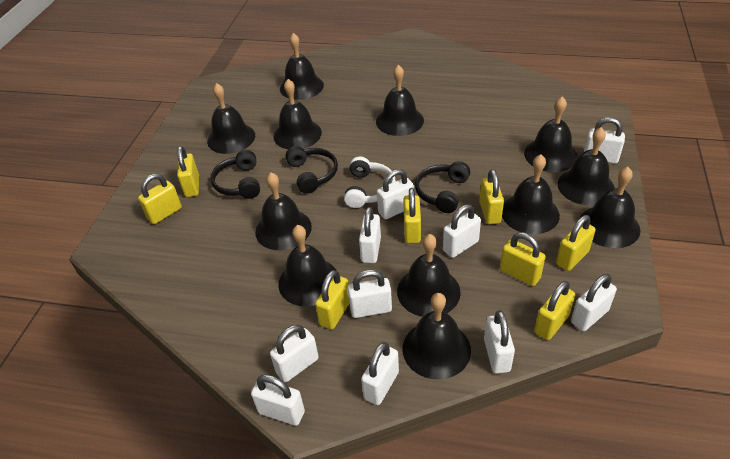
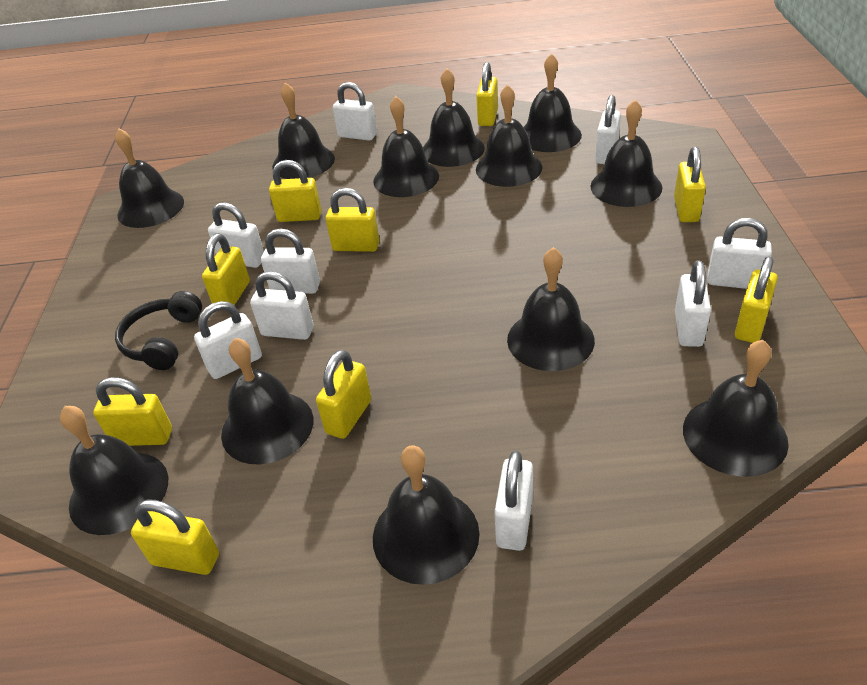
black headphones: 3 -> 1
white headphones: 1 -> 0
white padlock: 10 -> 9
yellow padlock: 8 -> 9

